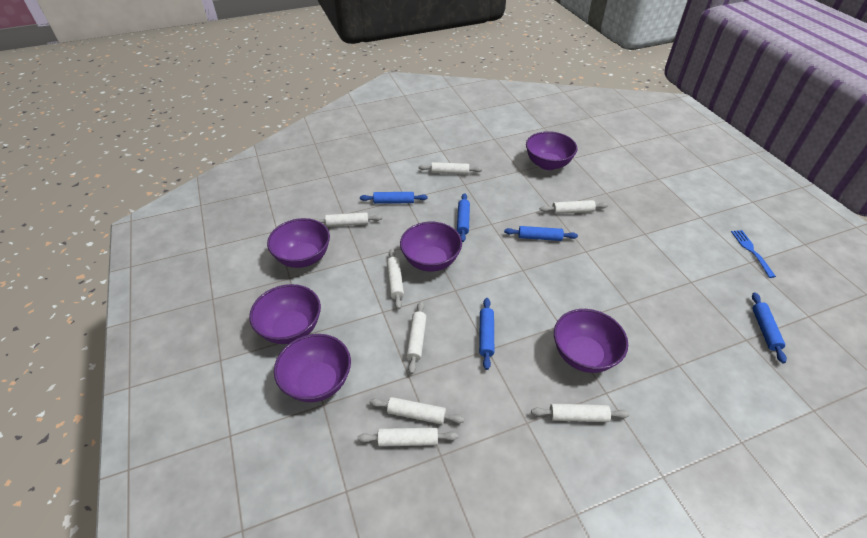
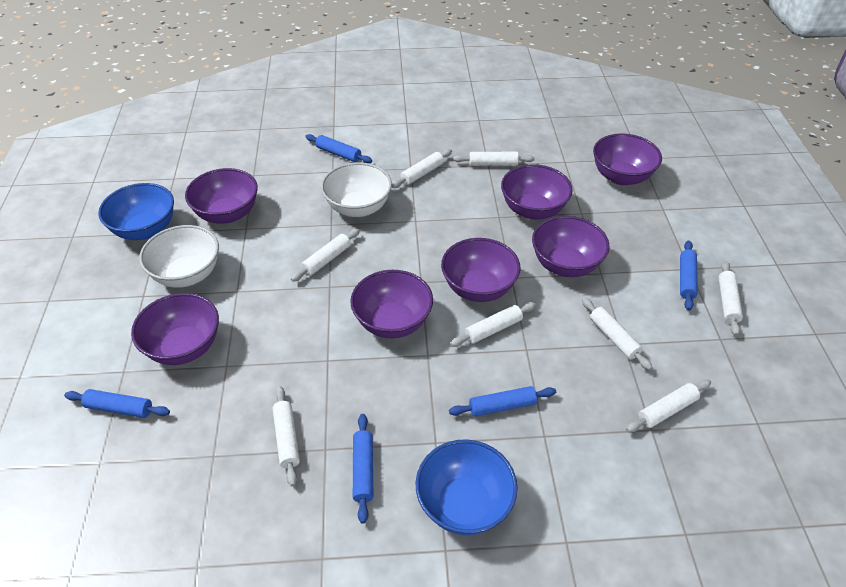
blue bowl: 0 -> 2
blue fork: 1 -> 0
purple bowl: 6 -> 7
white bowl: 0 -> 2

